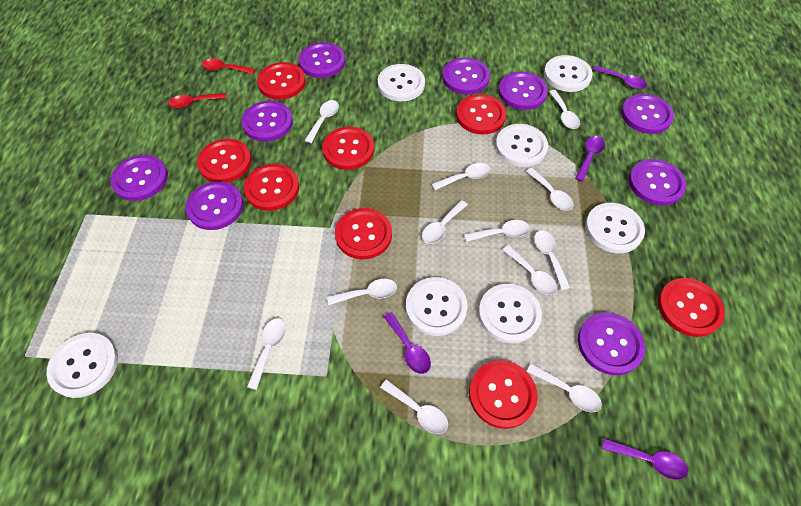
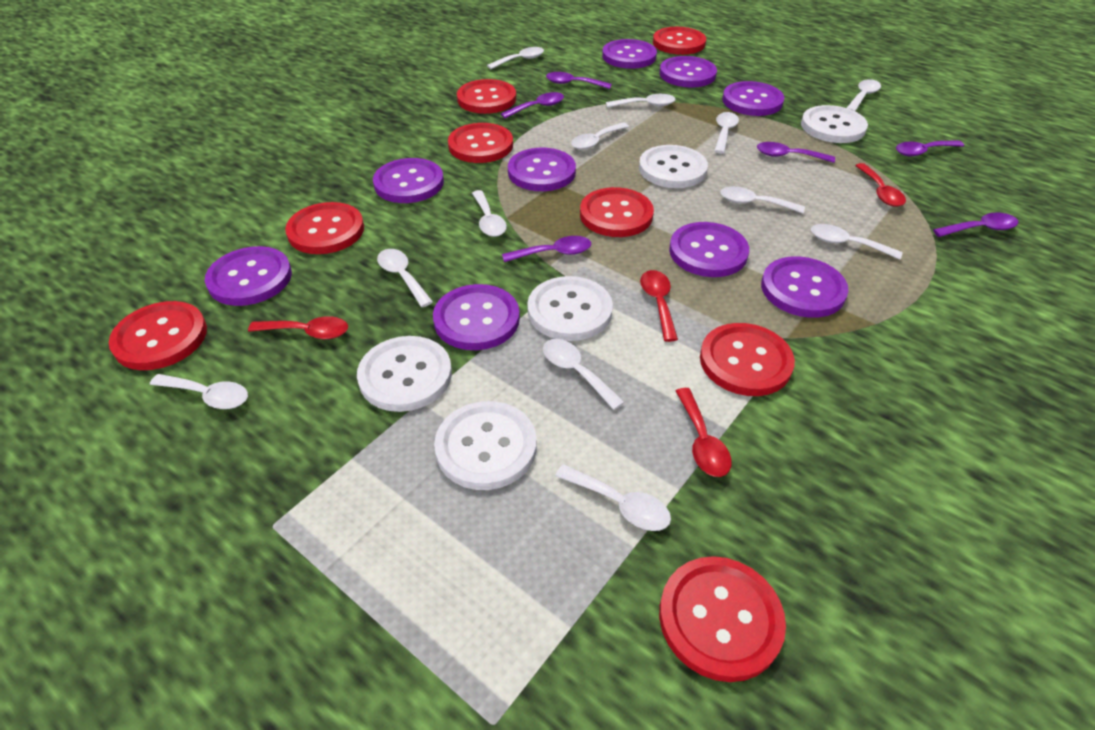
purple spoon: 4 -> 6
red spoon: 2 -> 4
white button: 7 -> 5

